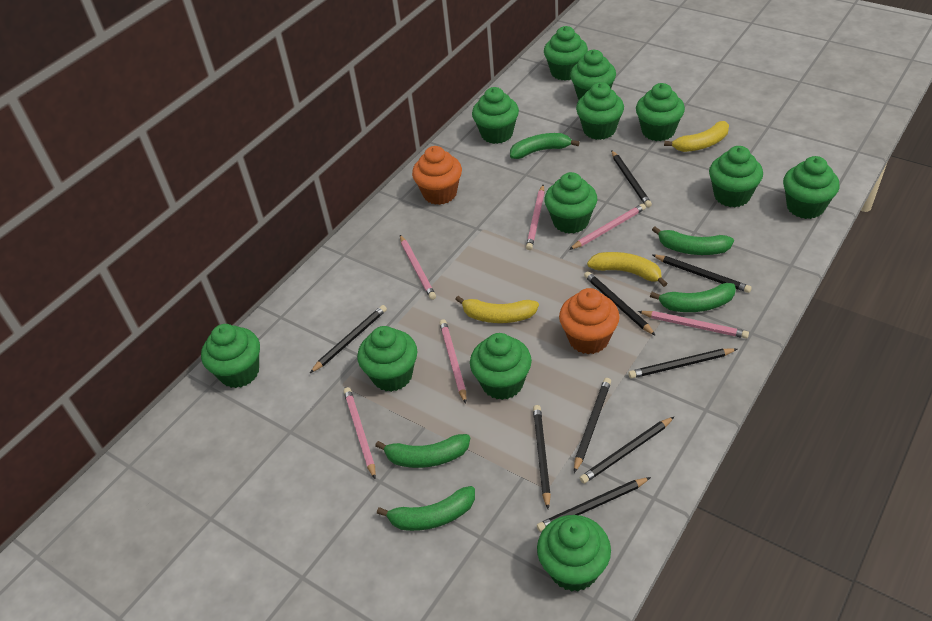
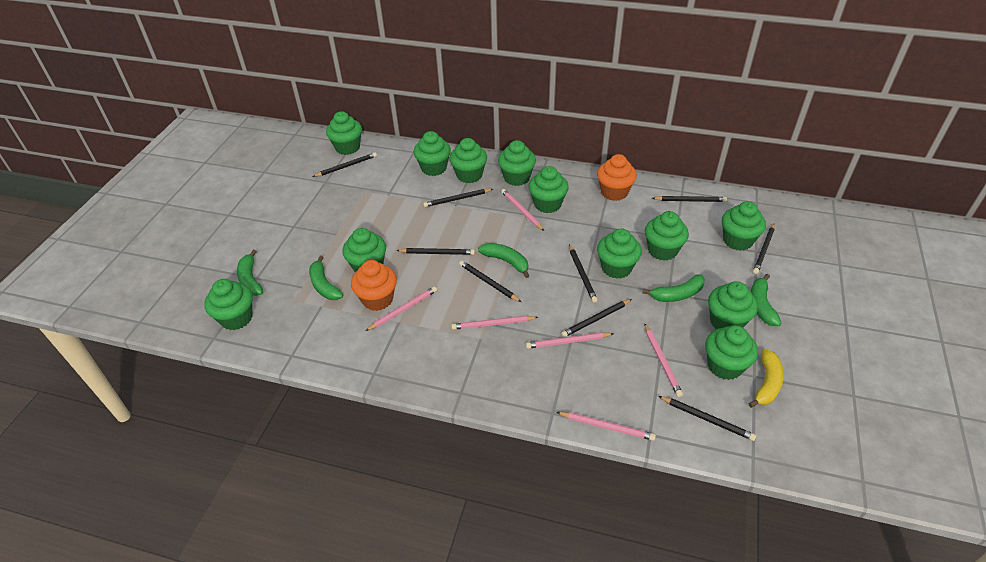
yellow banana: 3 -> 1

